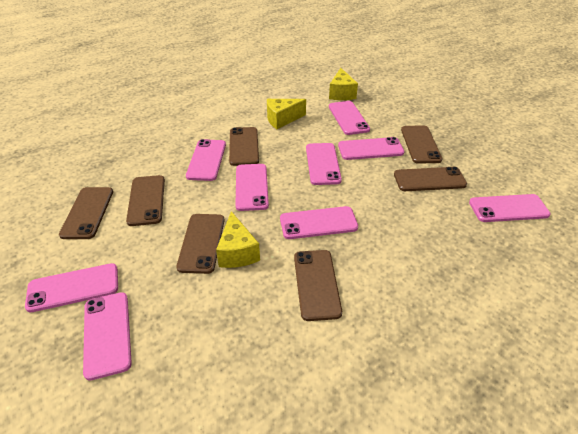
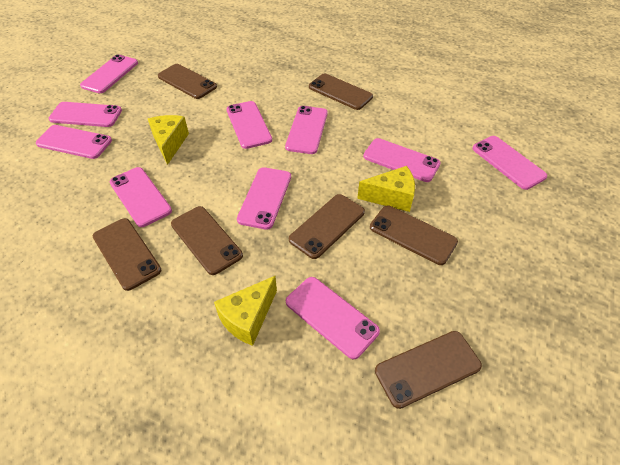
pink phone: 9 -> 10

